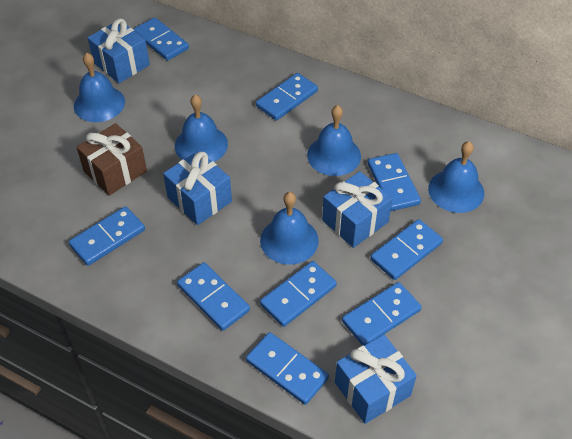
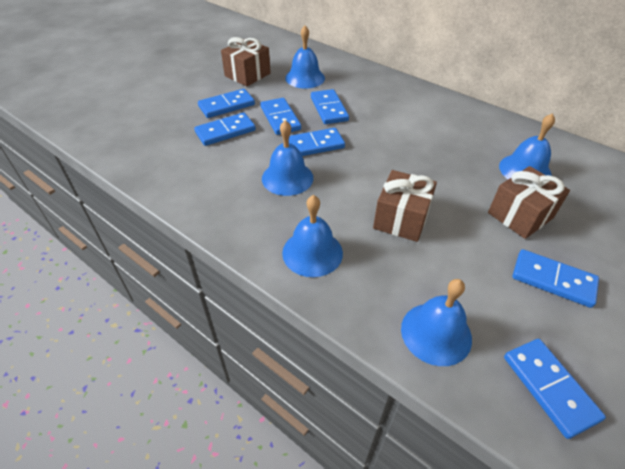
blue domino: 9 -> 7
blue gift: 4 -> 0
brown gift: 1 -> 3

